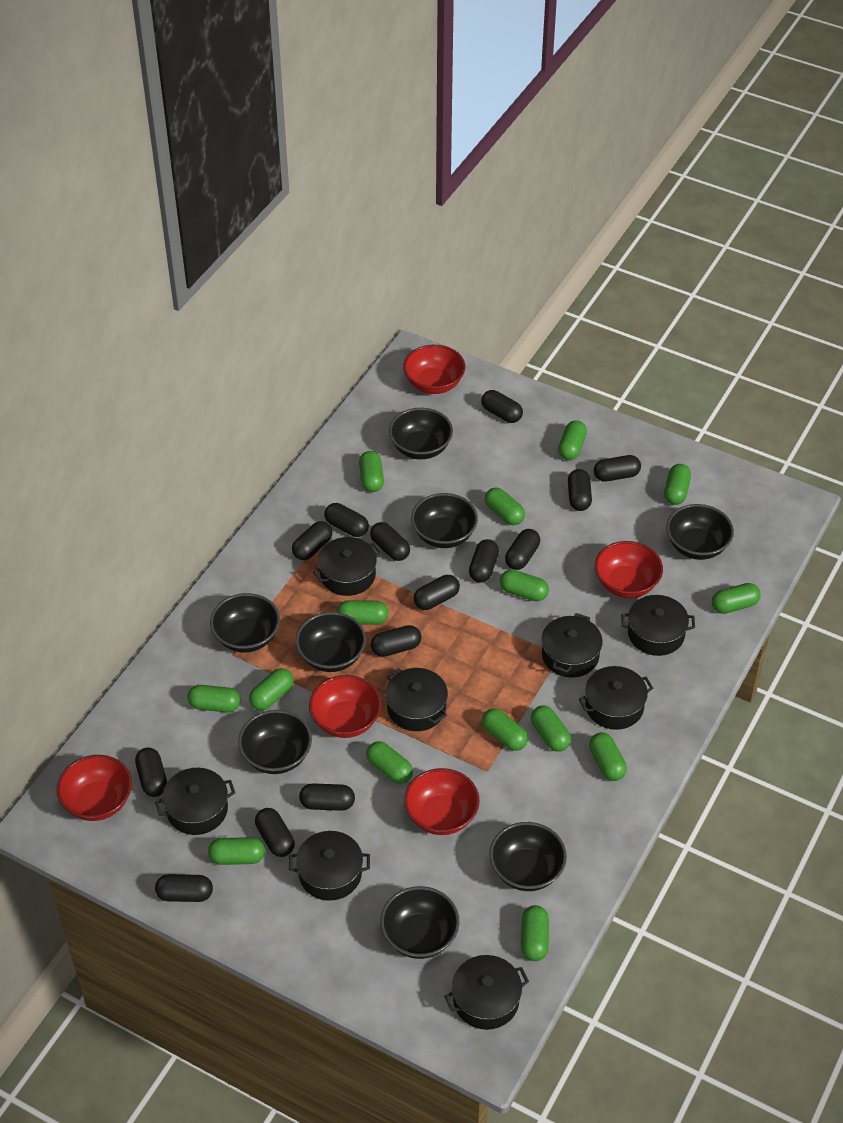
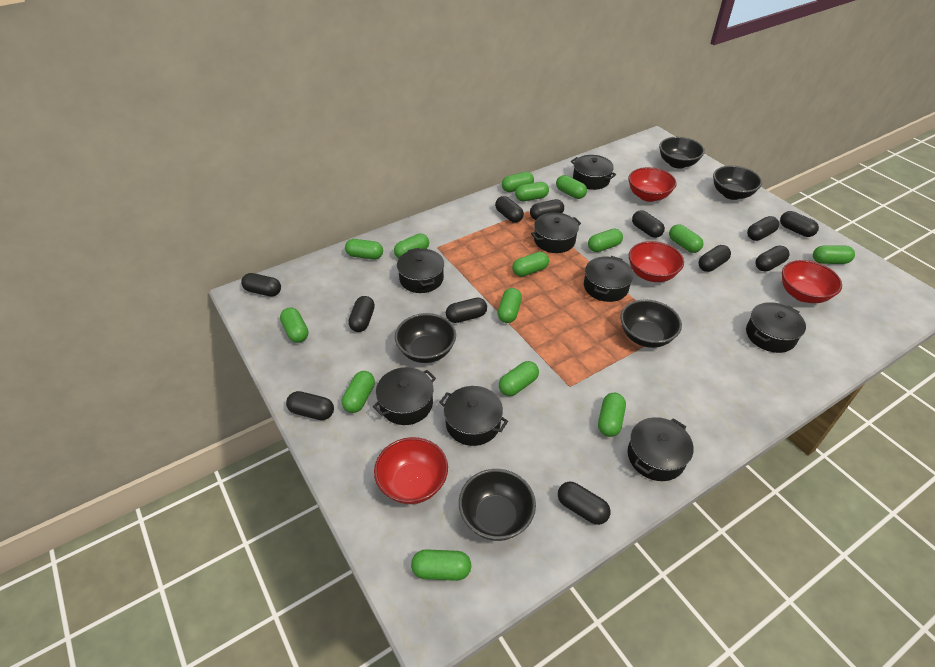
black bowl: 8 -> 5
black capsule: 14 -> 12
red bowl: 5 -> 4

